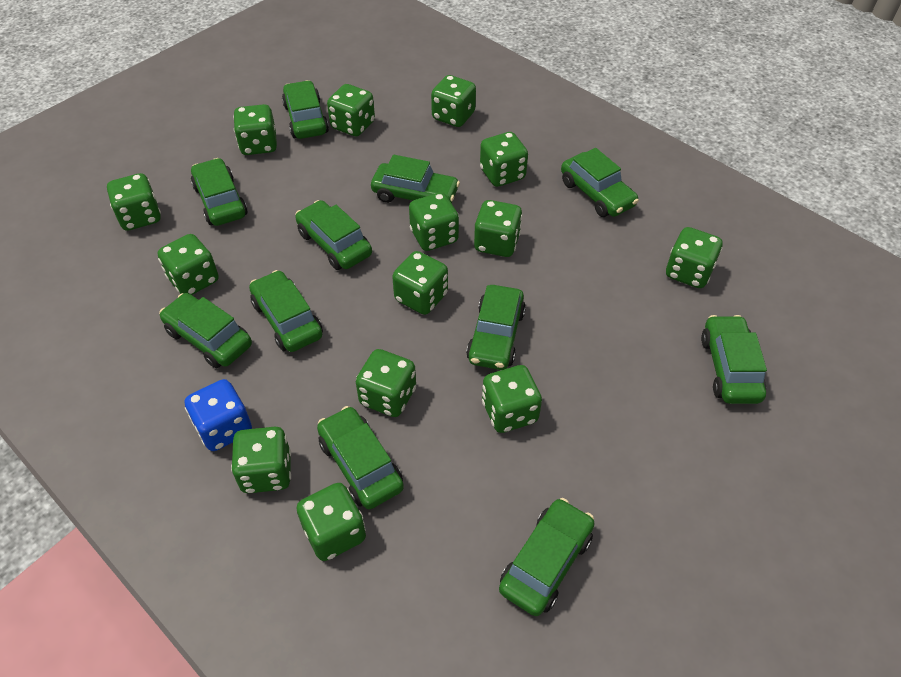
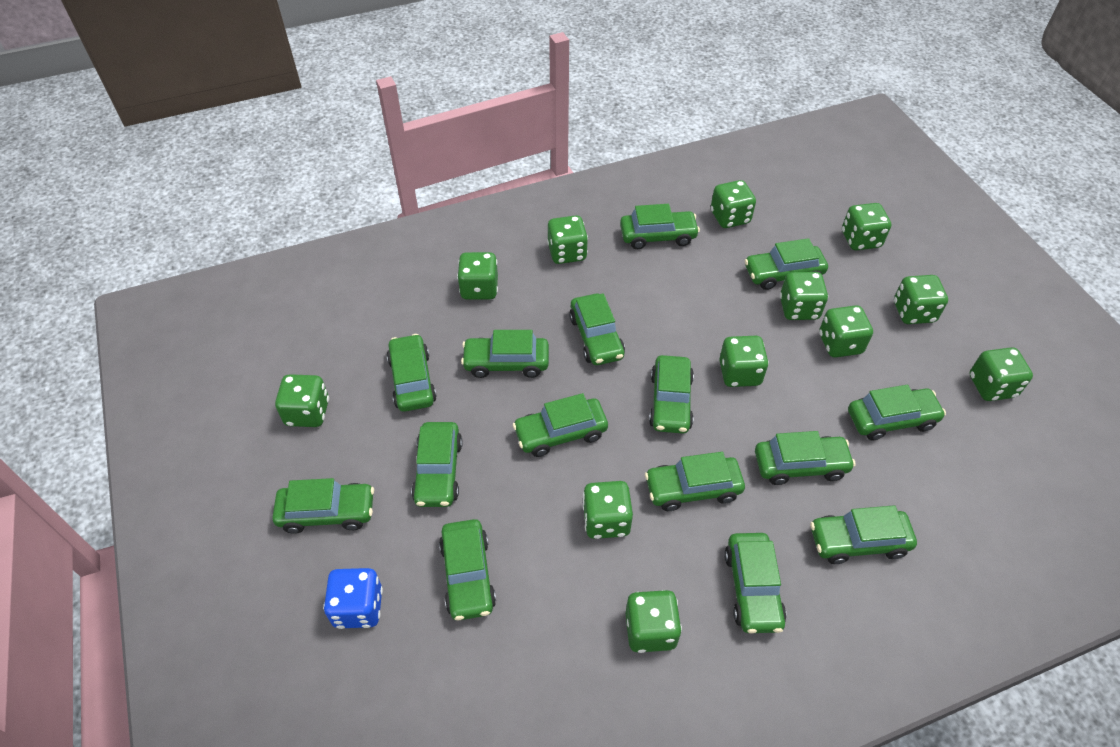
green car: 11 -> 15
green dice: 14 -> 12

